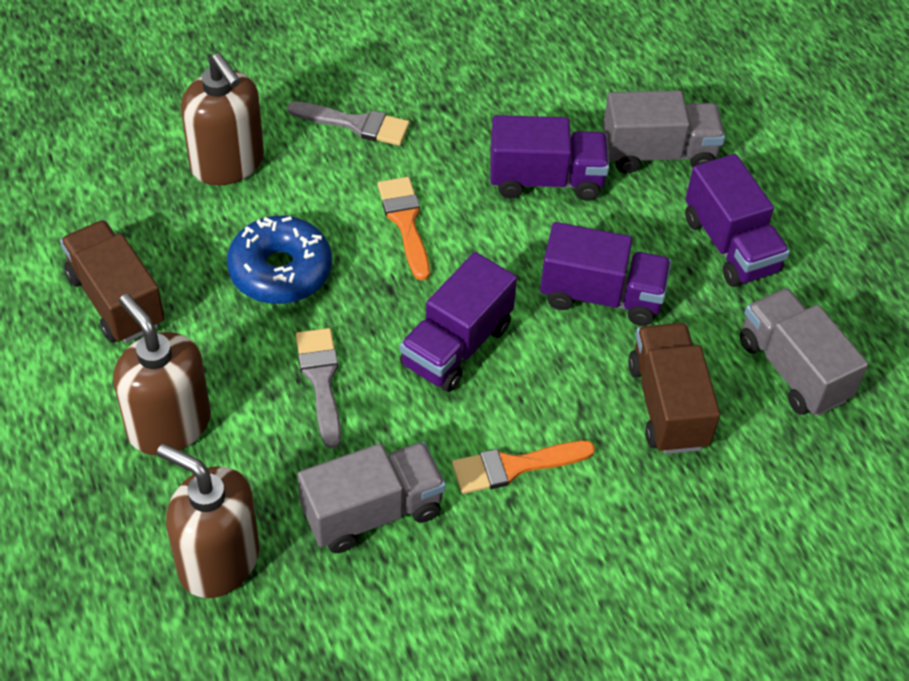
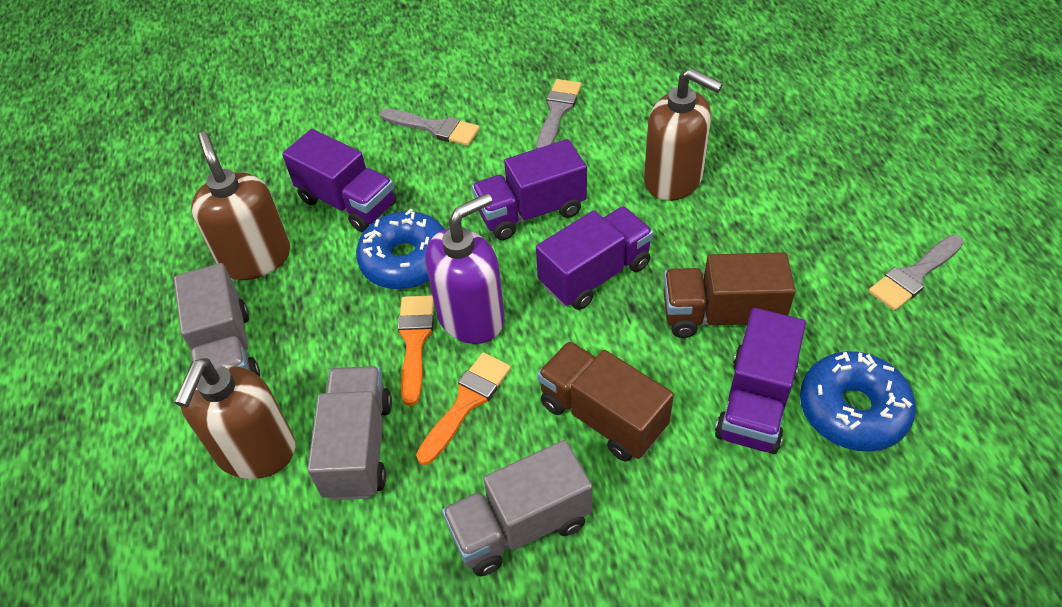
blue donut: 1 -> 2
grey brush: 2 -> 3
purple soap dispenser: 0 -> 1

